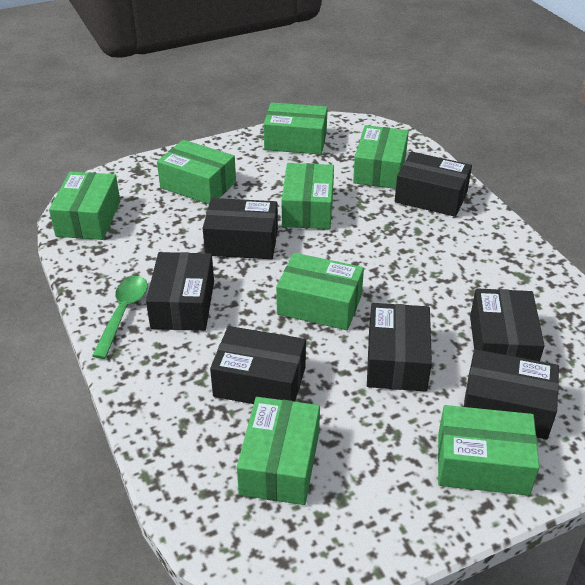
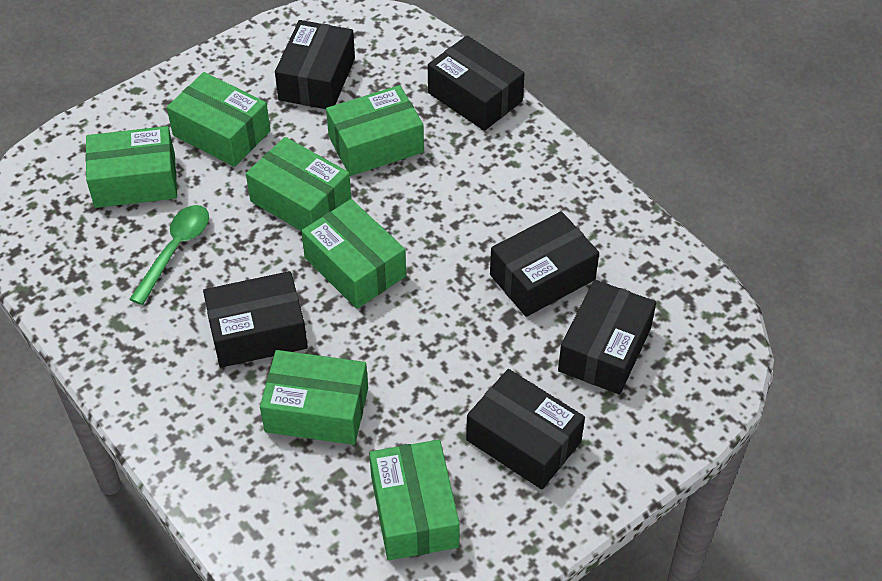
black box: 7 -> 6
green box: 8 -> 7

